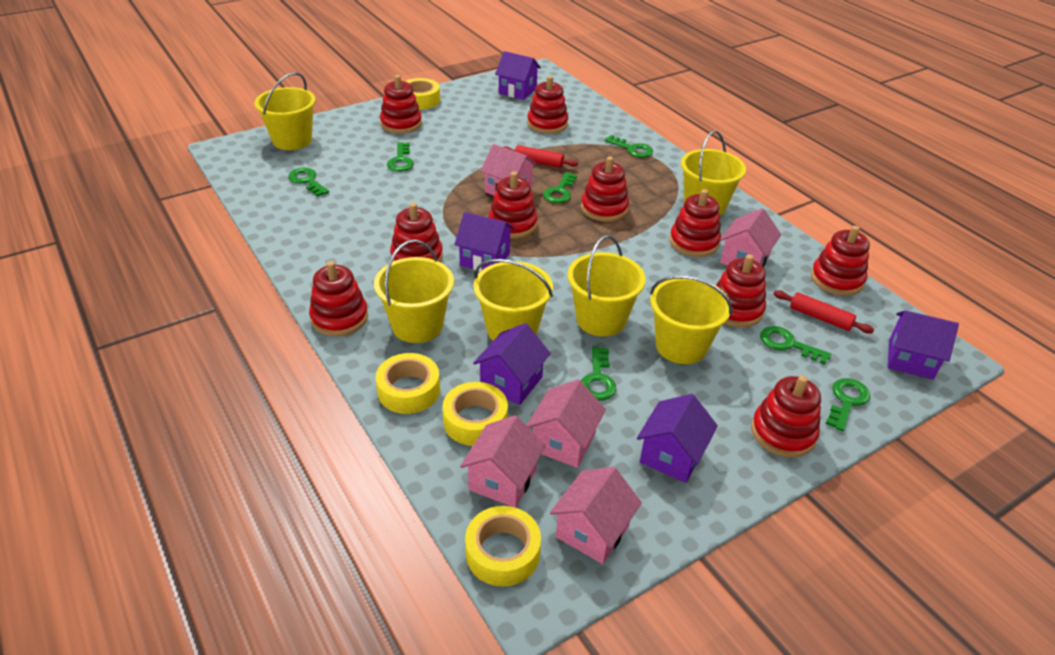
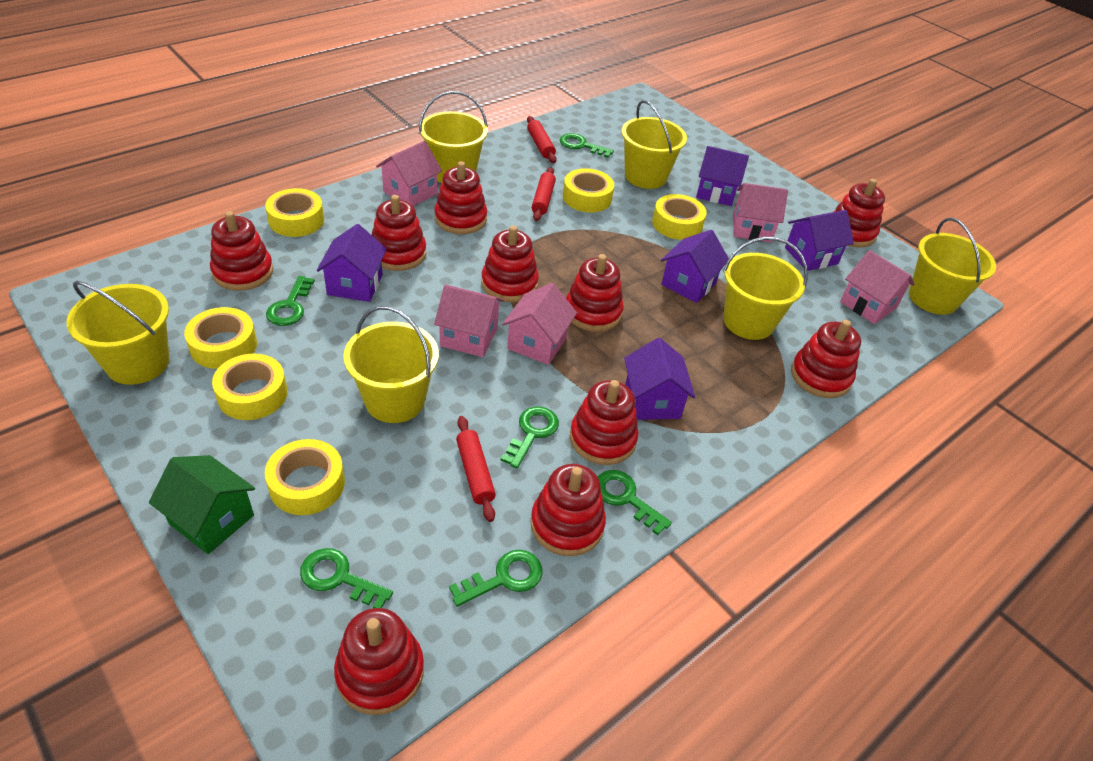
green house: 0 -> 1
green key: 7 -> 6
red rolling pin: 2 -> 3
yellow tape: 4 -> 6

